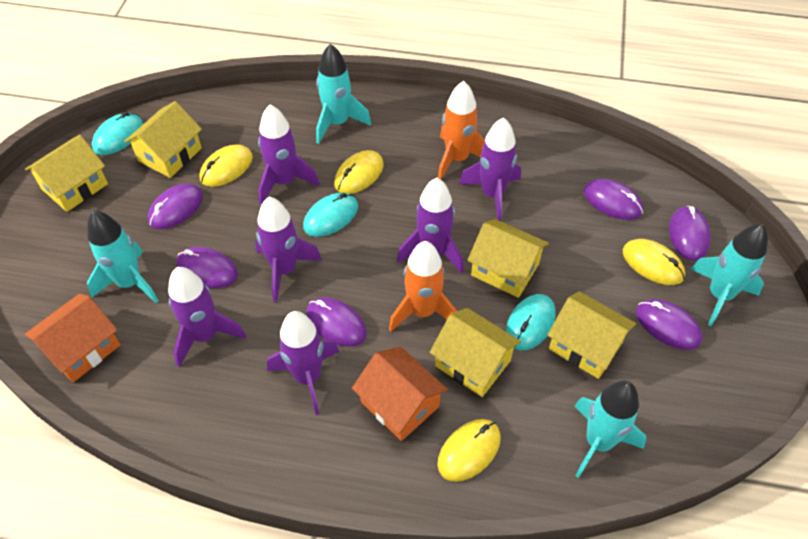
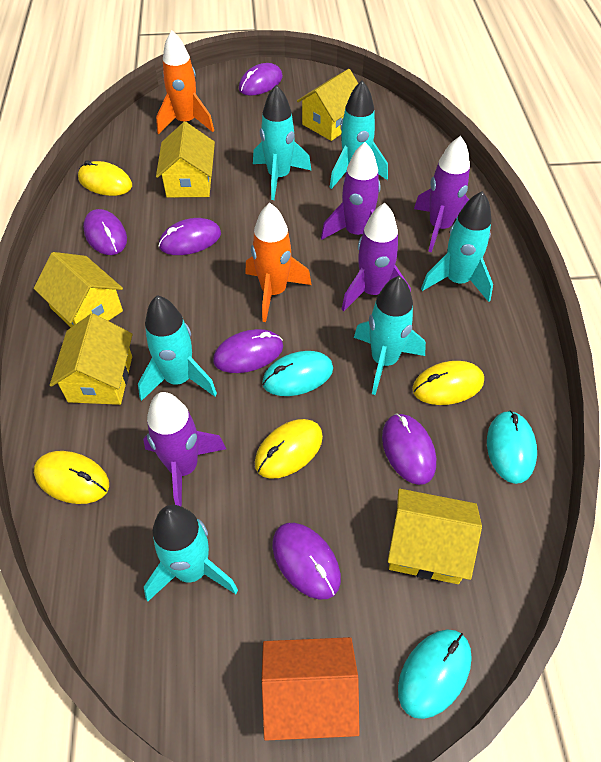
orange house: 2 -> 1
purple rocket: 6 -> 4
turquoise rocket: 4 -> 6

